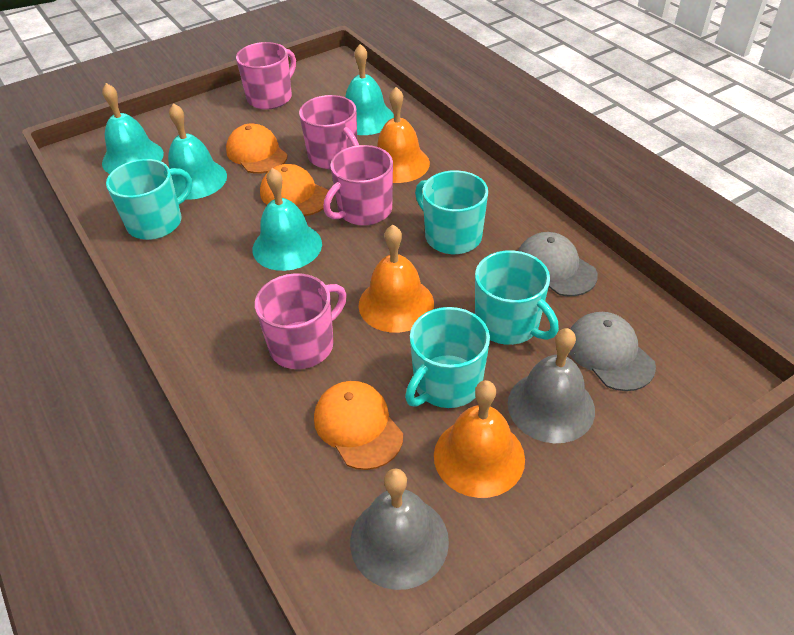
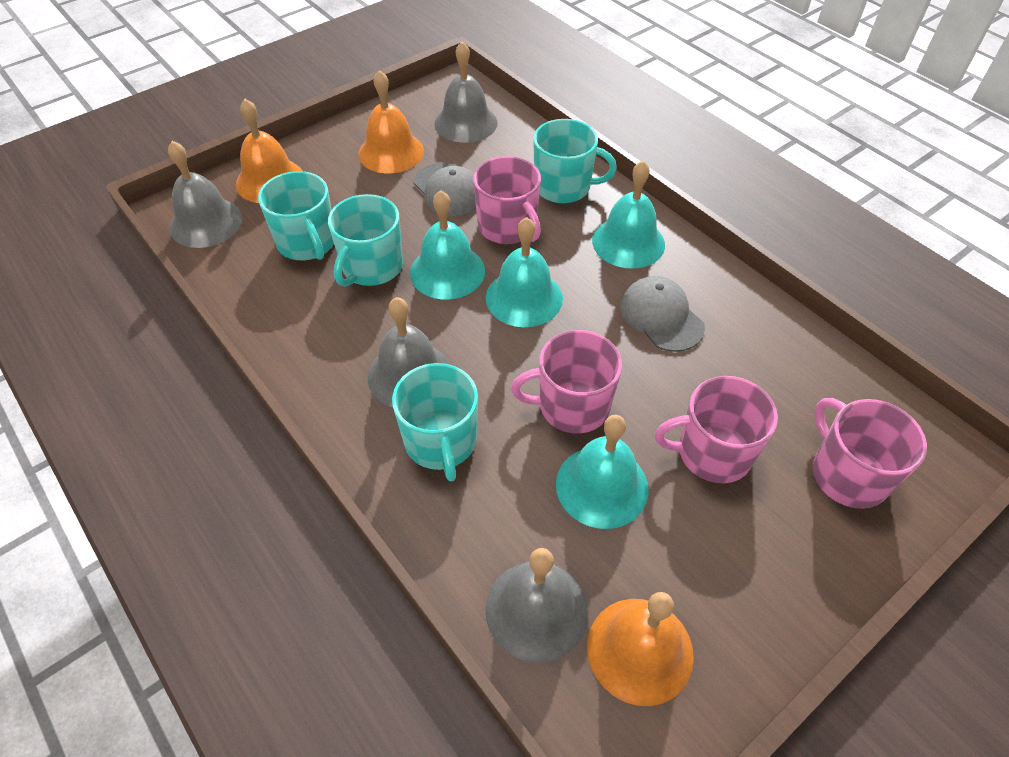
grey bell: 2 -> 4
orange cap: 3 -> 0

